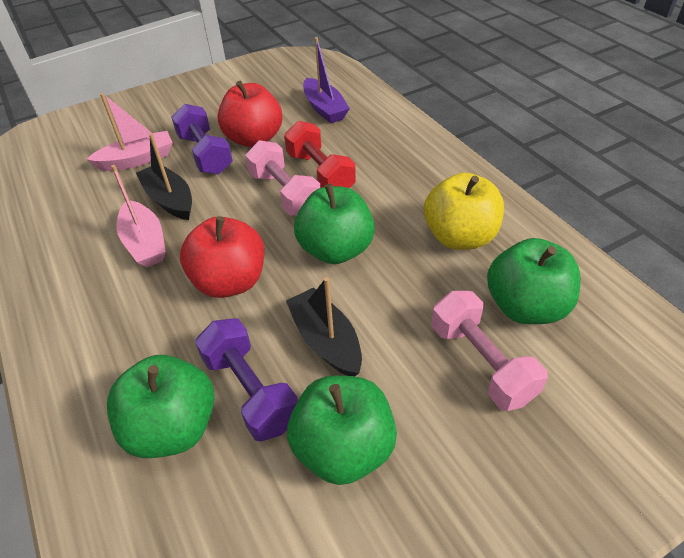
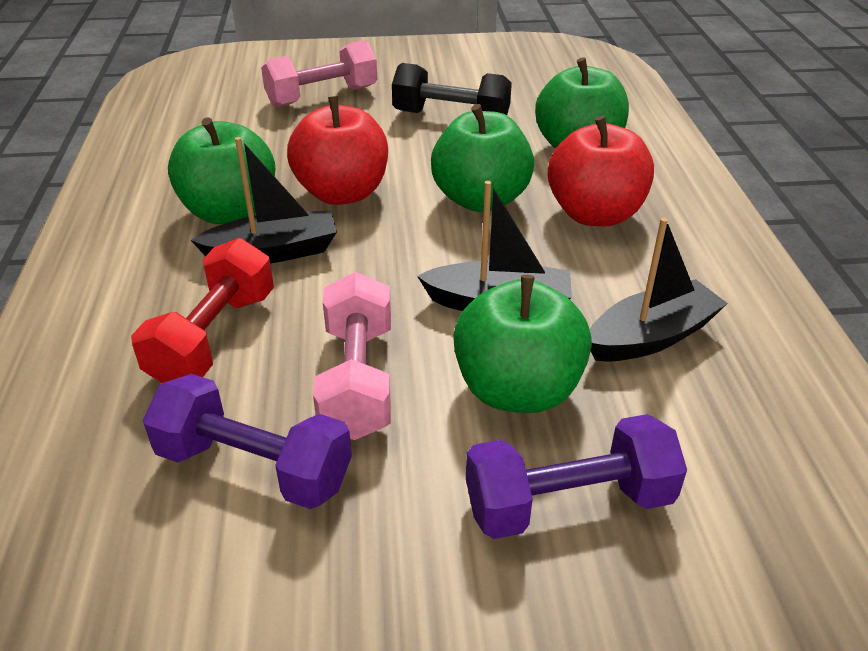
black boat: 2 -> 3
black dumbbell: 0 -> 1
pink boat: 2 -> 0
purple boat: 1 -> 0
yellow apple: 1 -> 0

